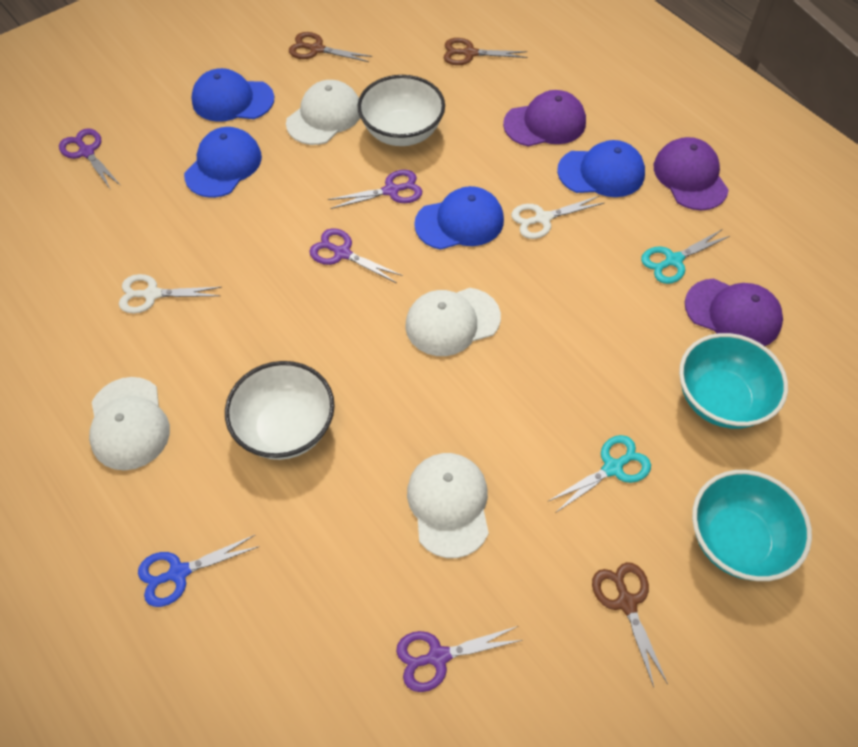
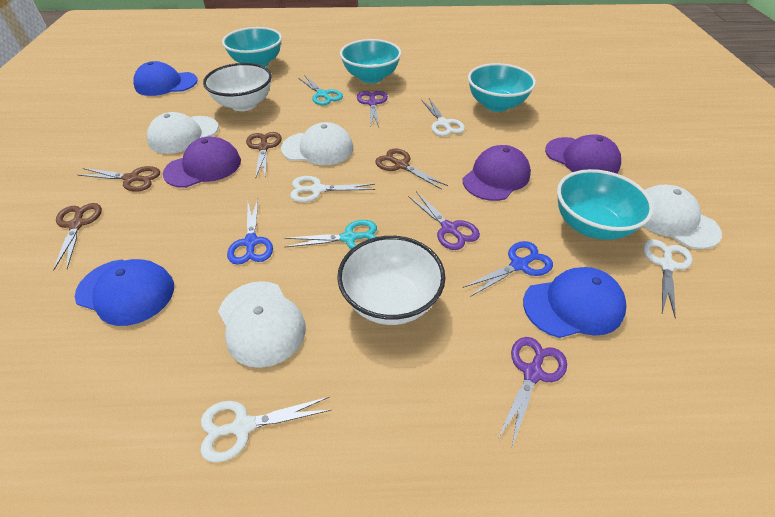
blue cap: 4 -> 3
blue scissors: 1 -> 2
brown scissors: 3 -> 4
purple scissors: 4 -> 3
turquoise bowl: 2 -> 4
white scissors: 2 -> 4

